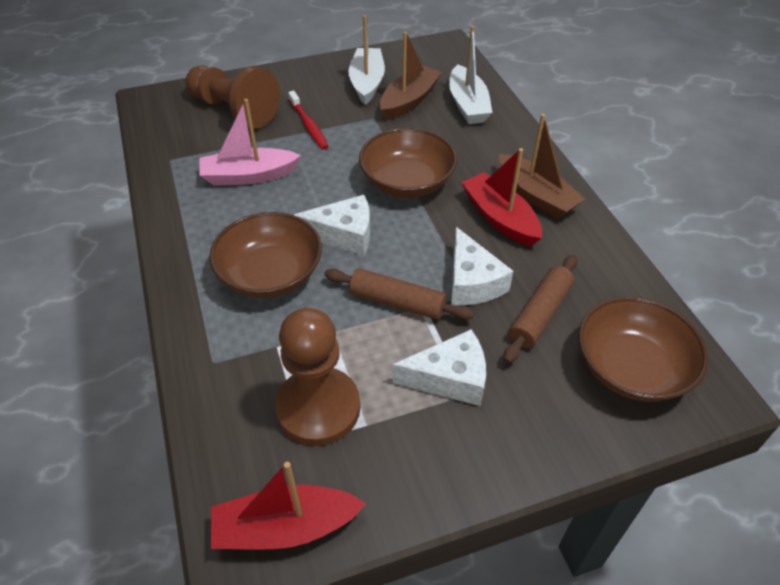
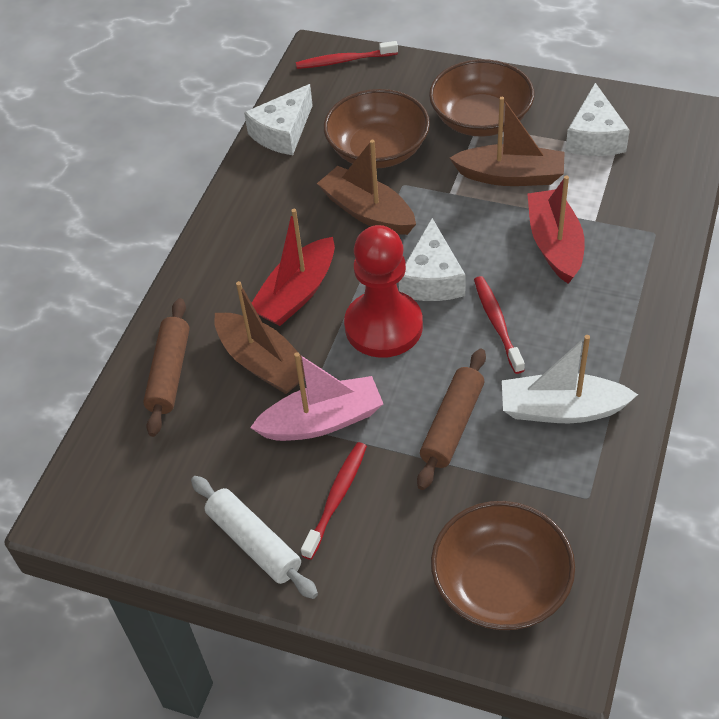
brown boat: 2 -> 3
brown pawn: 2 -> 0
red pawn: 0 -> 1
red toothbrush: 1 -> 3
white boat: 2 -> 1
white rolling pin: 0 -> 1

